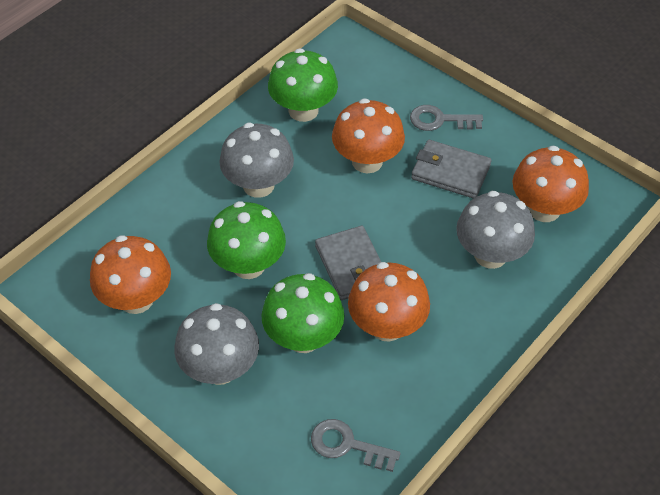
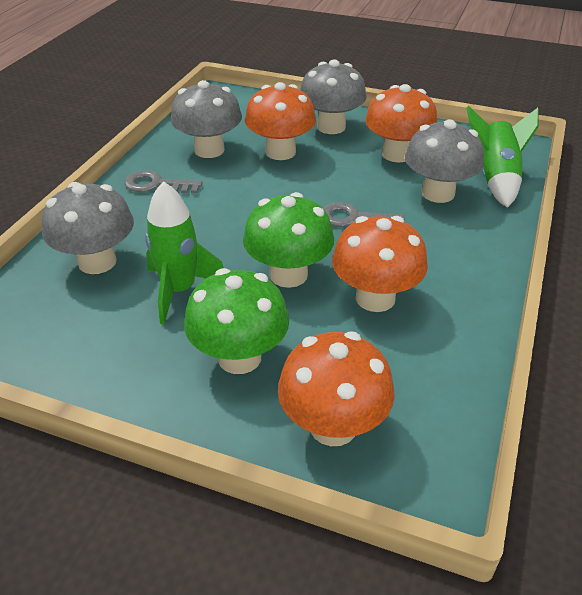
green mushroom: 3 -> 2
green rocket: 0 -> 2
grey mushroom: 3 -> 4
grey wallet: 2 -> 0

